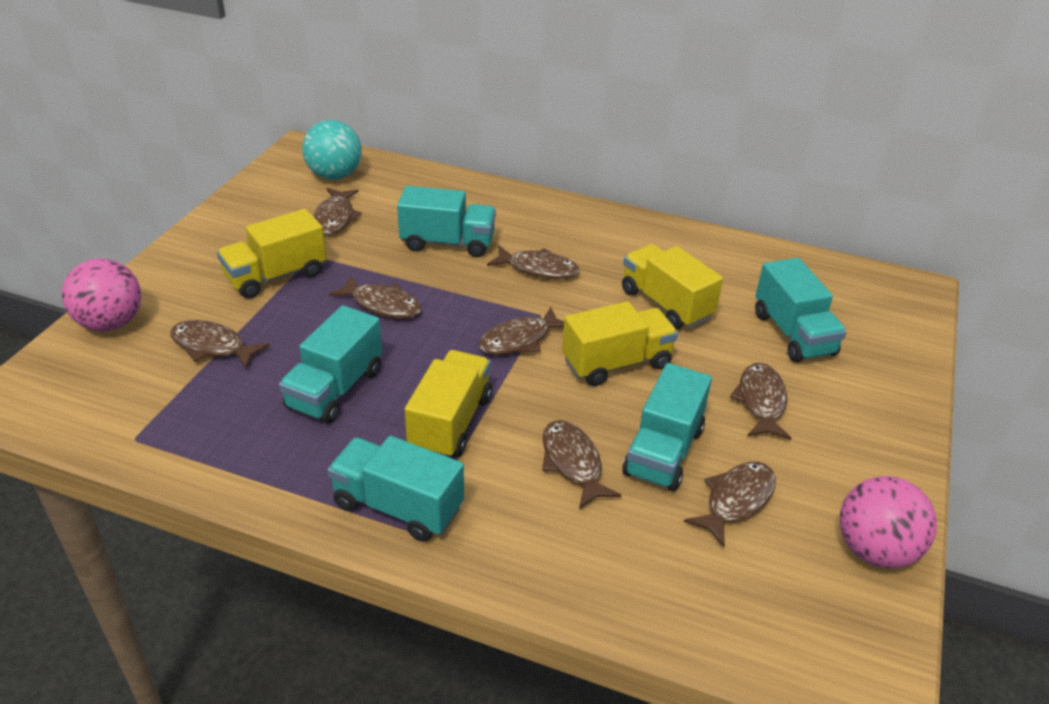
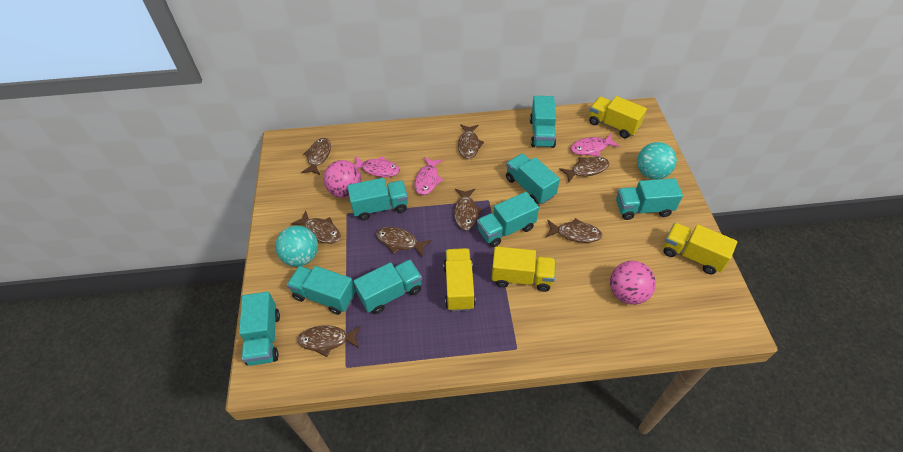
pink fish: 0 -> 3
turquoise ball: 1 -> 2
turquoise truck: 5 -> 8

